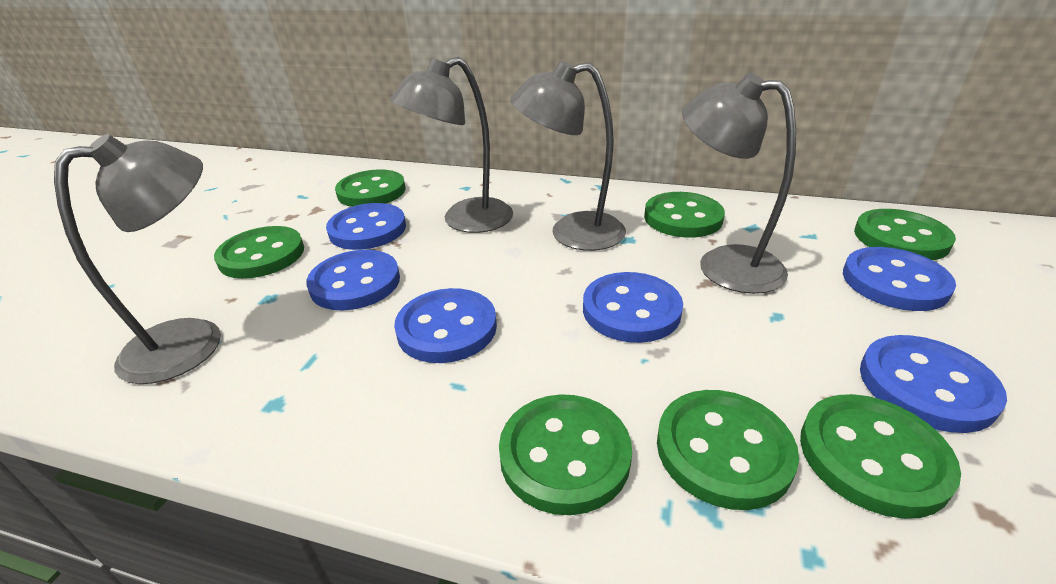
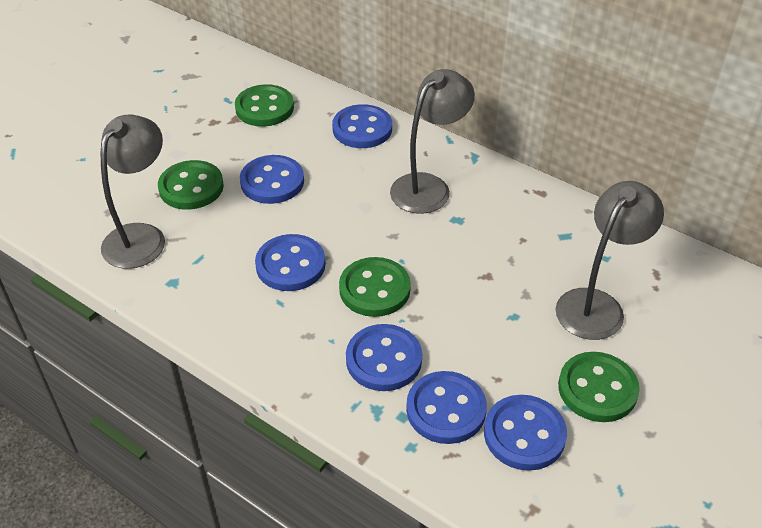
green button: 7 -> 4
grey lamp: 4 -> 3

